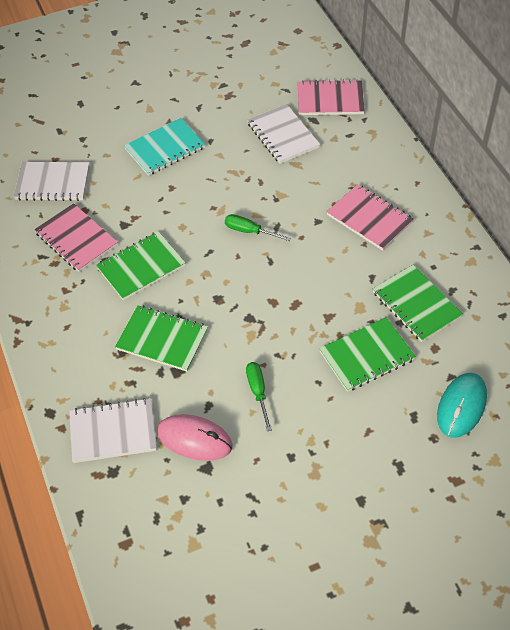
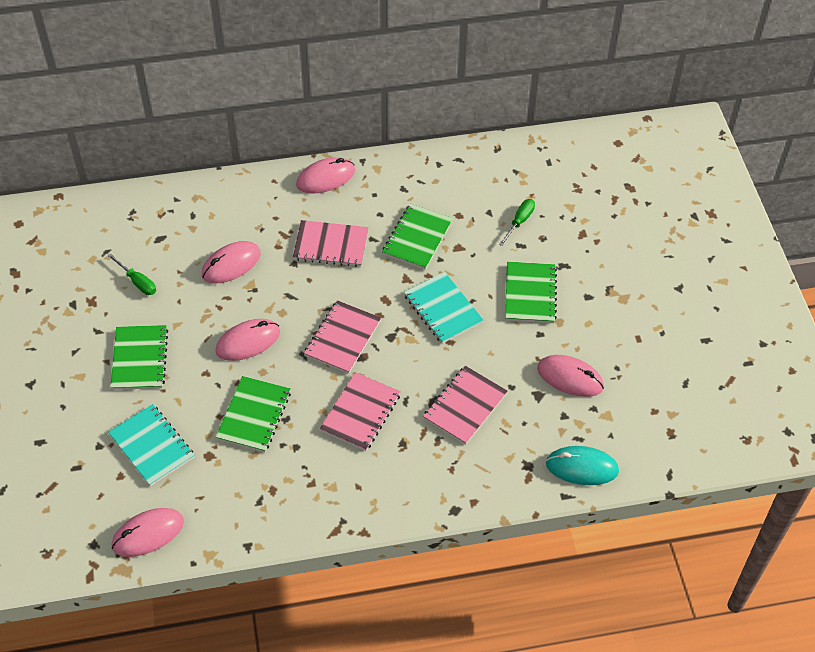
pink mouse: 1 -> 5
pink notebook: 3 -> 4
turquoise notebook: 1 -> 2
white notebook: 3 -> 0

